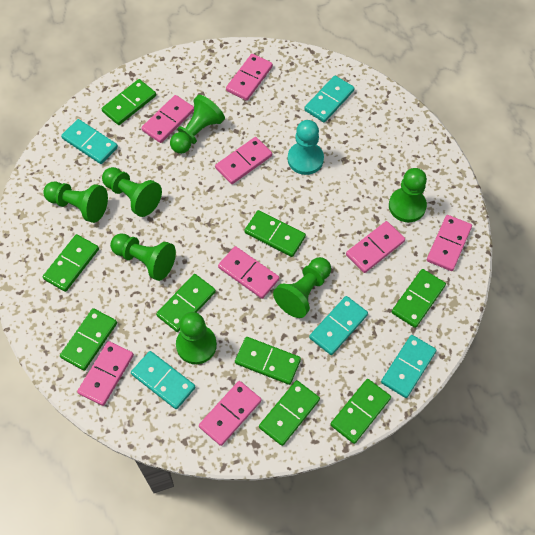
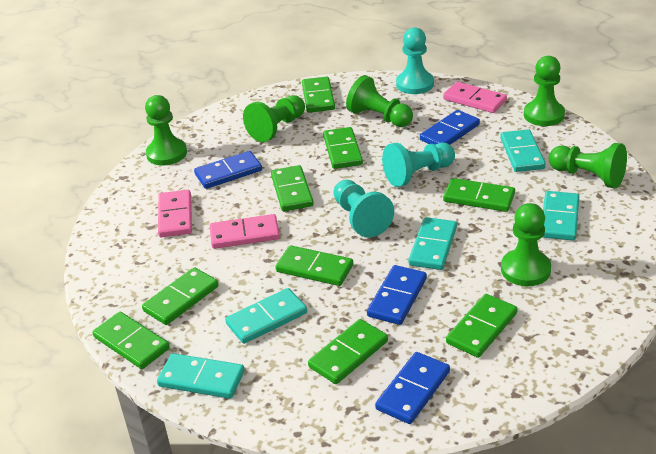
blue domino: 0 -> 4
green pawn: 7 -> 6
pink domino: 8 -> 3
turquoise pawn: 1 -> 3

